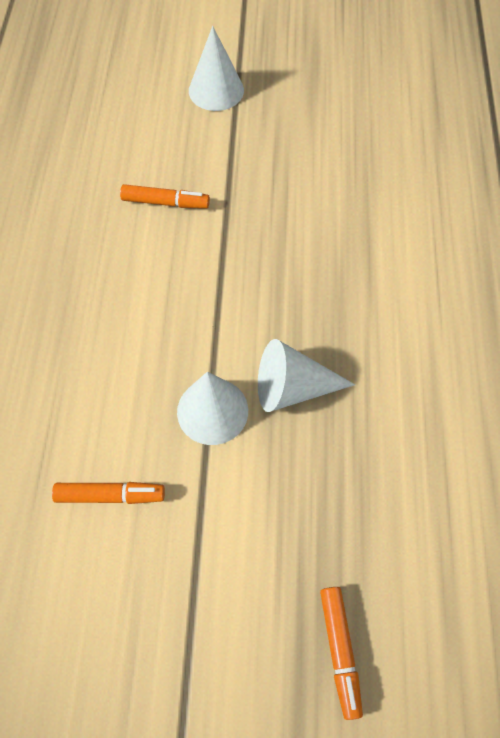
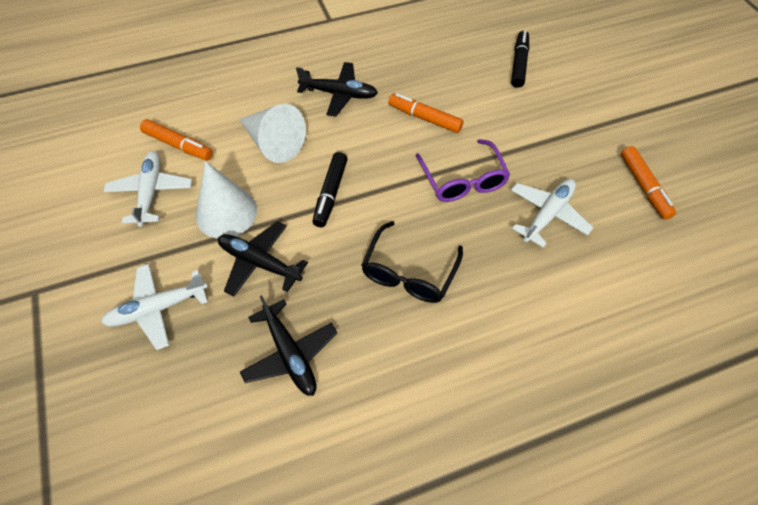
black glasses: 0 -> 1
black marker: 0 -> 2
black plane: 0 -> 3
purple glasses: 0 -> 1
white cone: 3 -> 2
white plane: 0 -> 3

